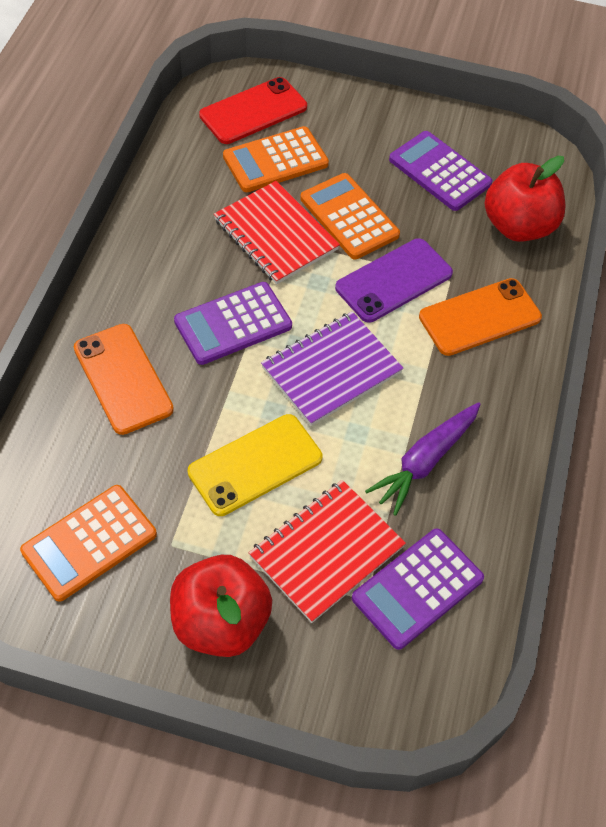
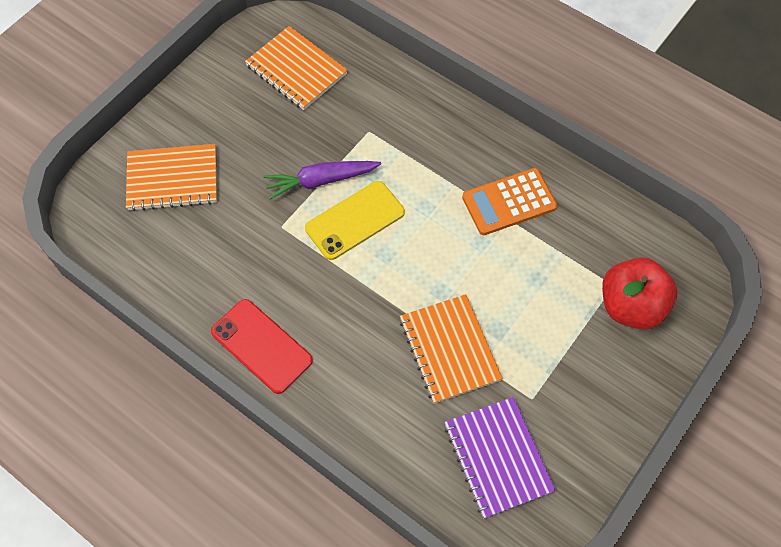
orange calculator: 3 -> 1
orange notebook: 0 -> 3
orange phone: 2 -> 0
purple calculator: 3 -> 0
purple phone: 1 -> 0
red apple: 2 -> 1
red notebook: 2 -> 0

